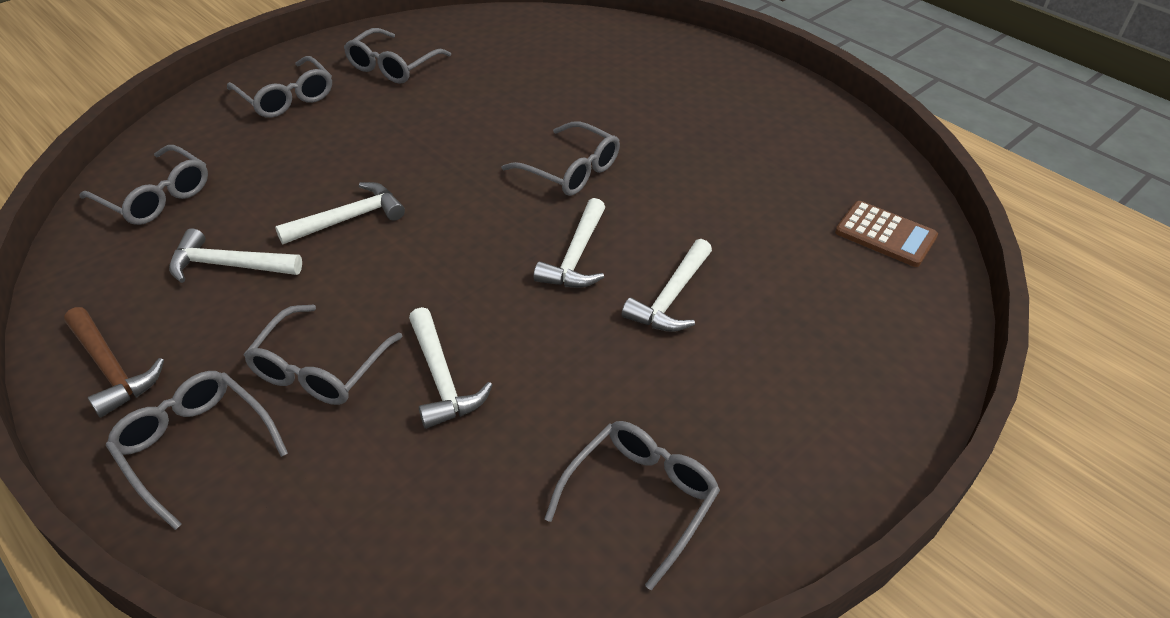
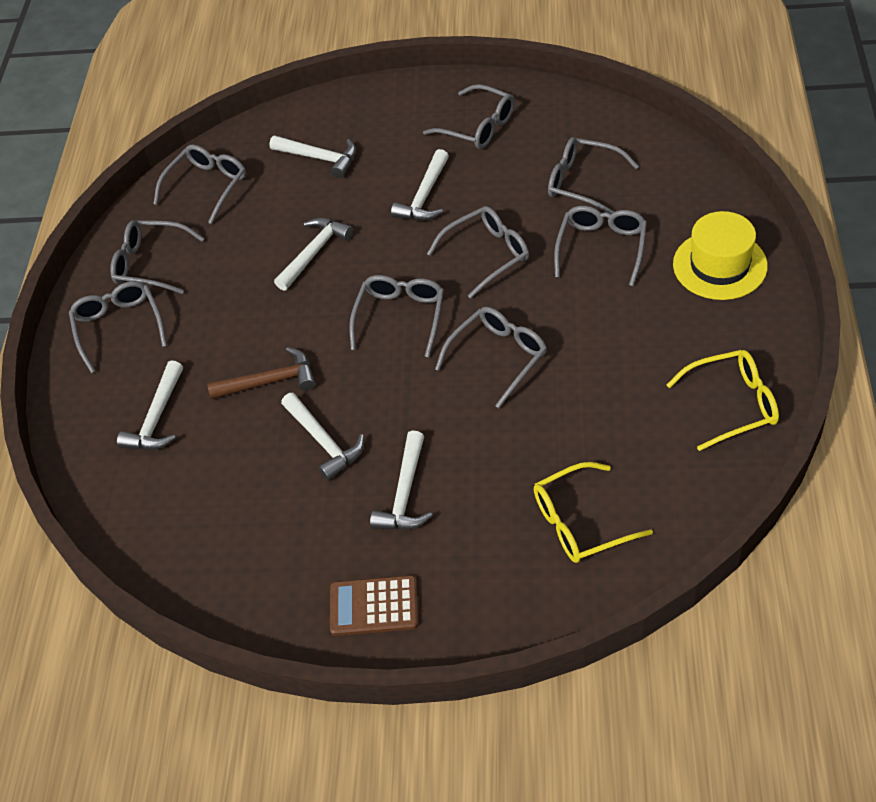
grey glasses: 7 -> 9
white hammer: 5 -> 6
yellow glasses: 0 -> 2
yellow hat: 0 -> 1

